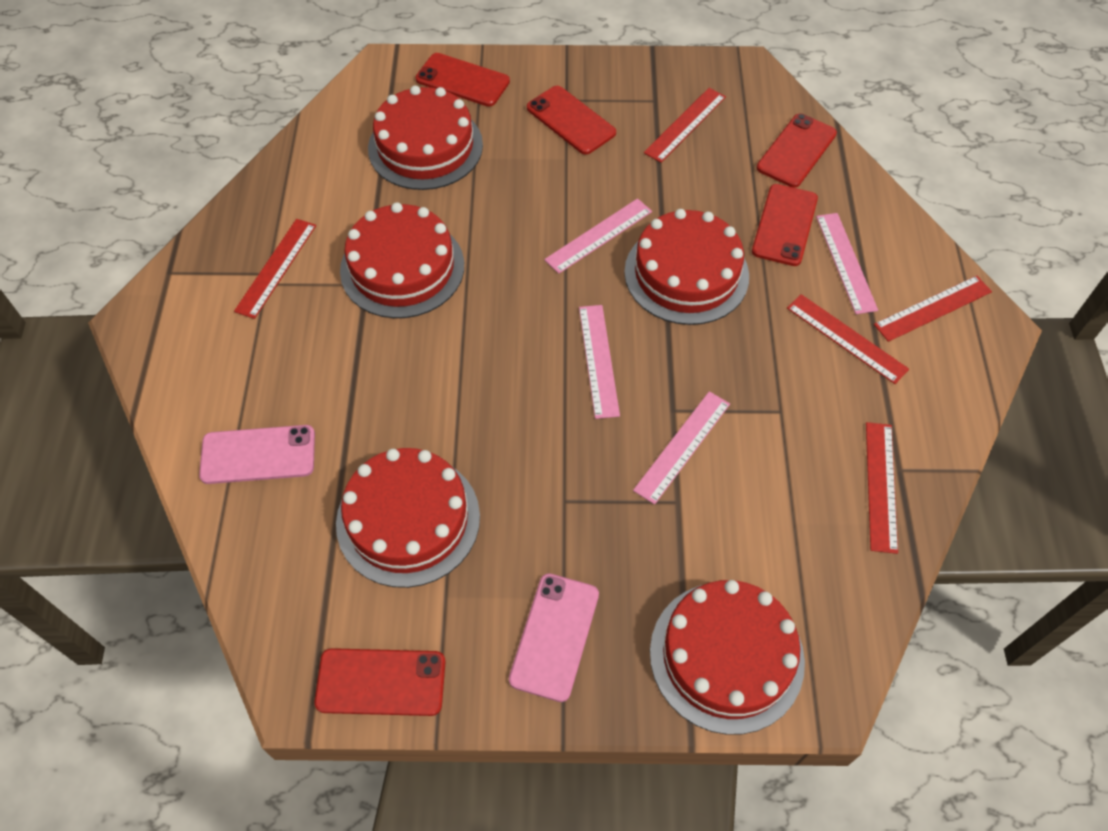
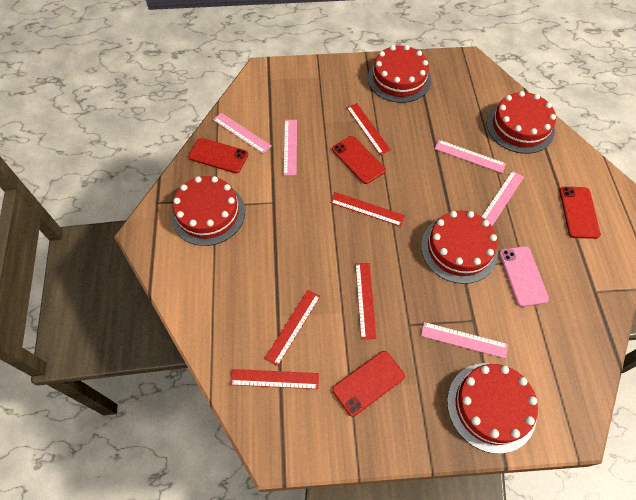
pink phone: 2 -> 1
pink ruler: 4 -> 5
red phone: 5 -> 4

